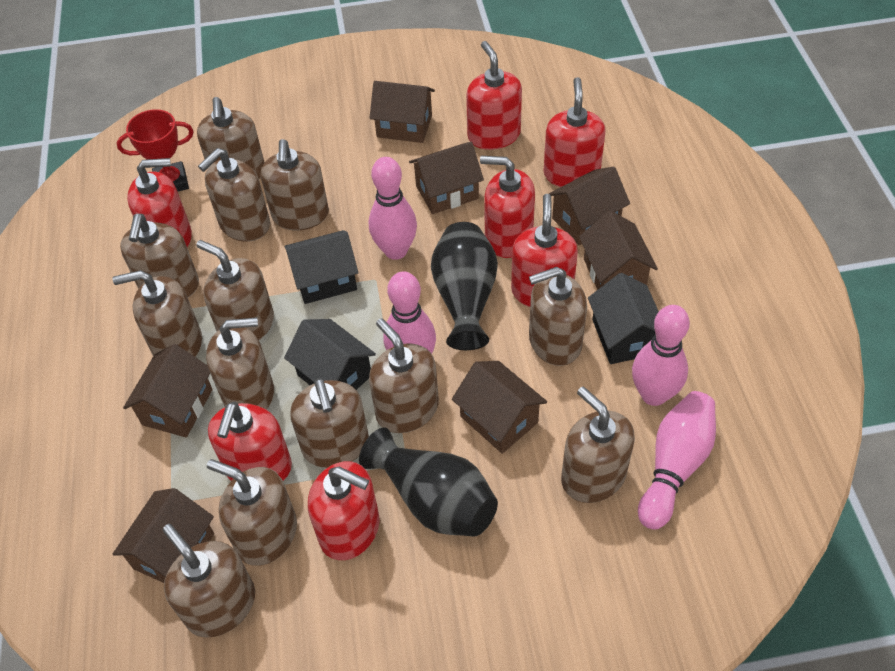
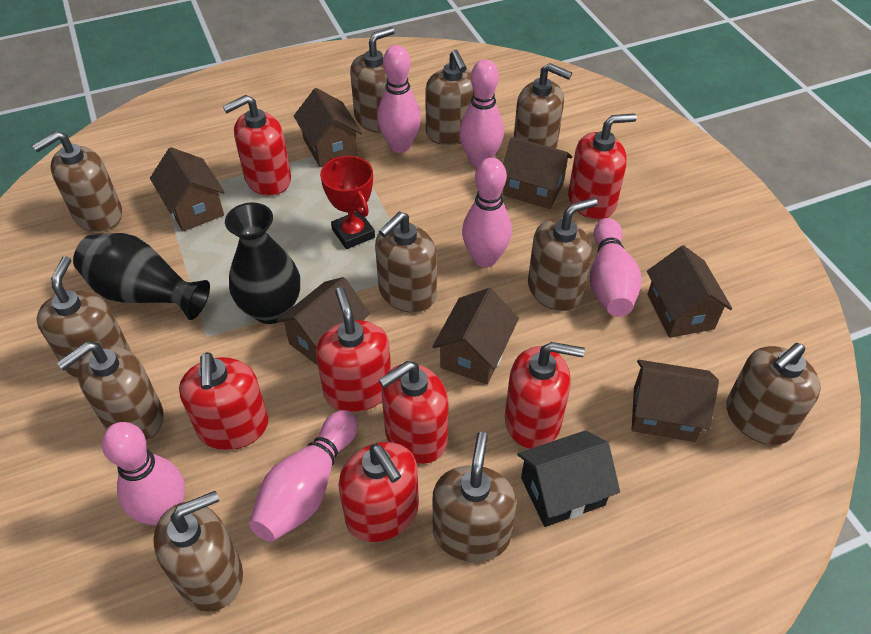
black house: 3 -> 1
brown soap dispenser: 13 -> 11
pink bowling pin: 4 -> 6

